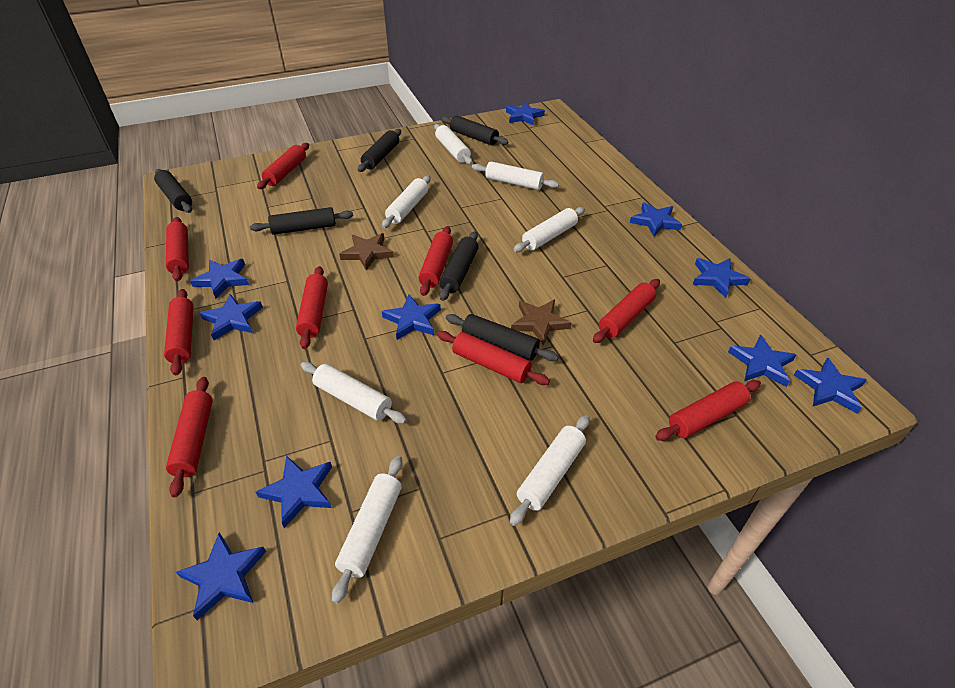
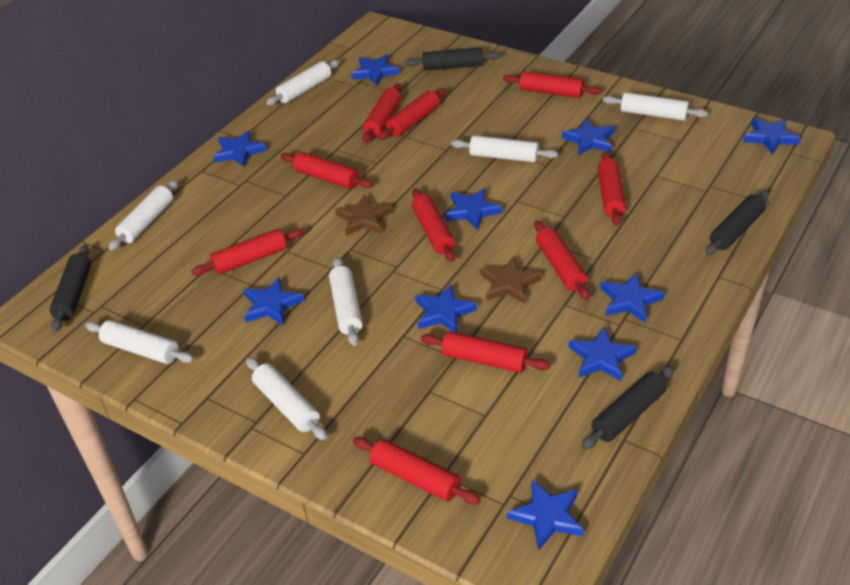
black rolling pin: 6 -> 4
red rolling pin: 9 -> 10

